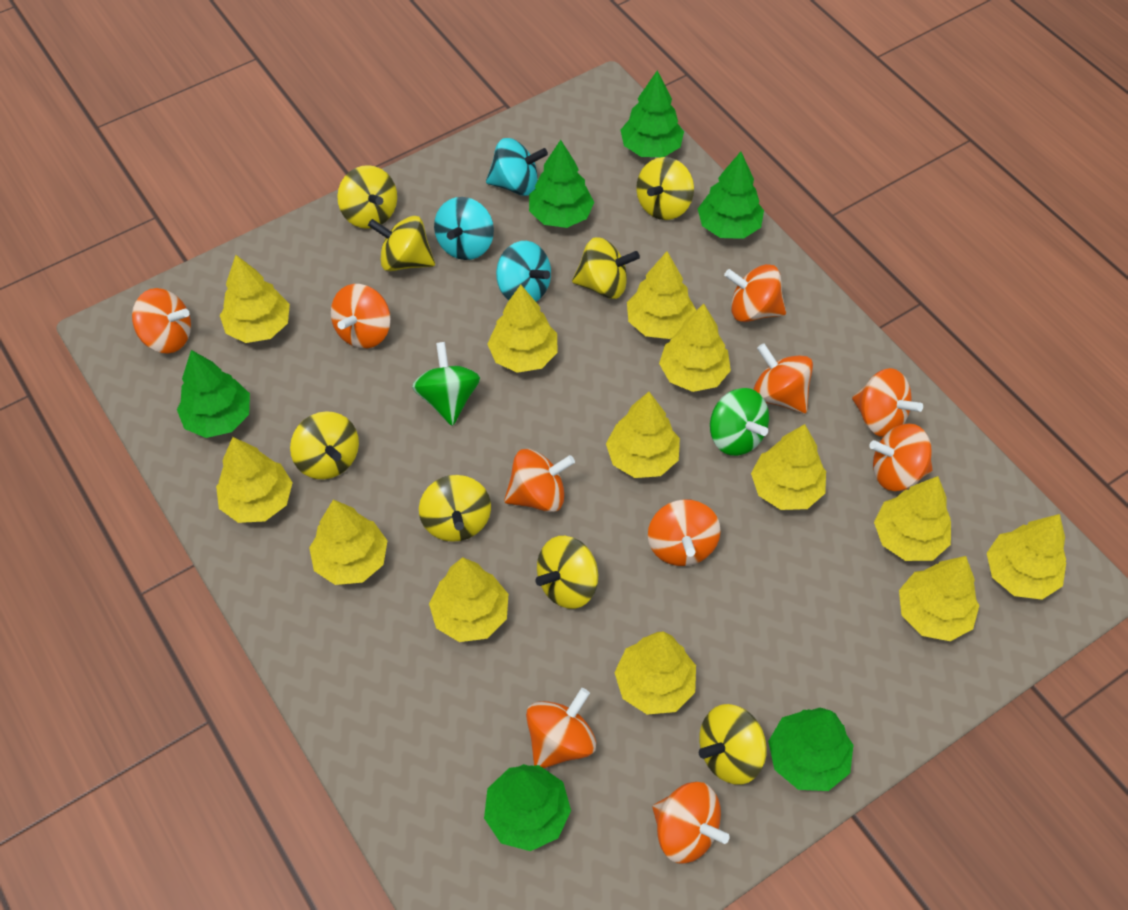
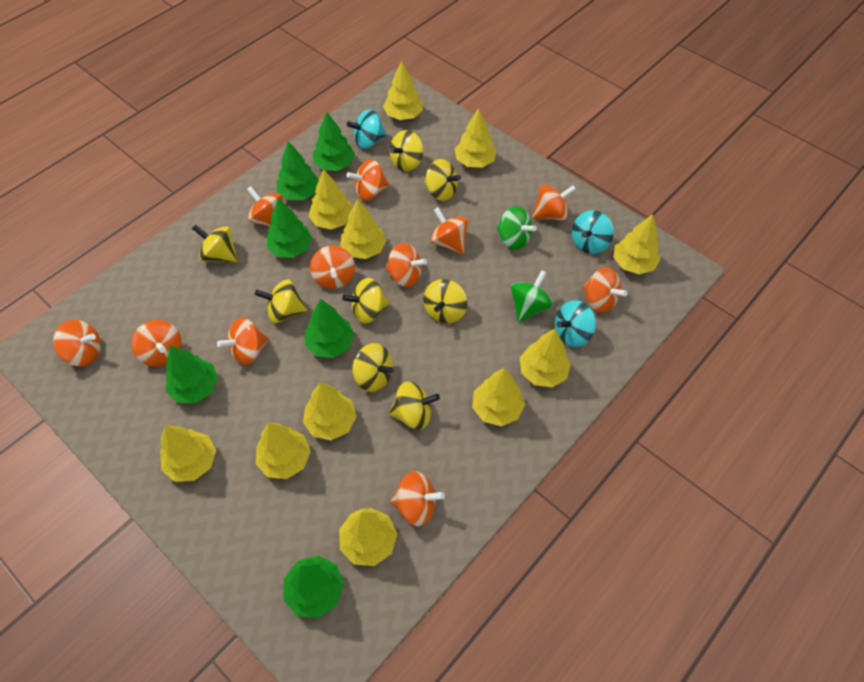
orange spinning top: 10 -> 11
yellow tree: 13 -> 11

